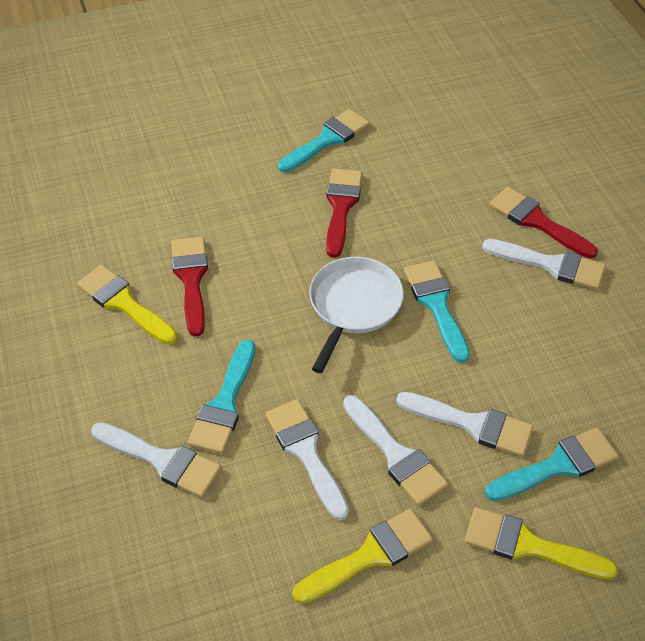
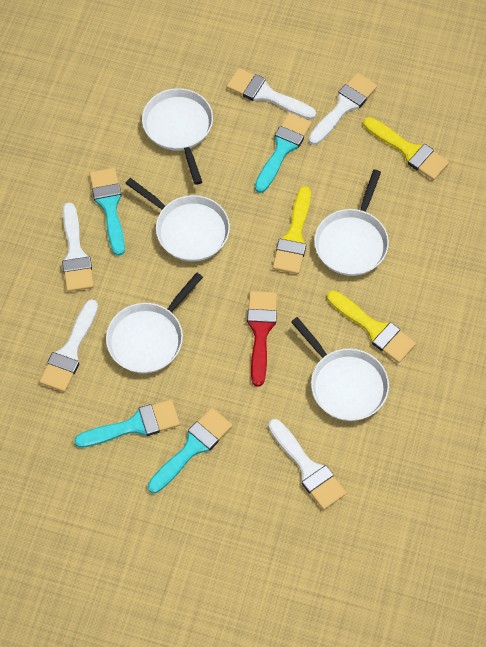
red brush: 3 -> 1
white pan: 1 -> 5

